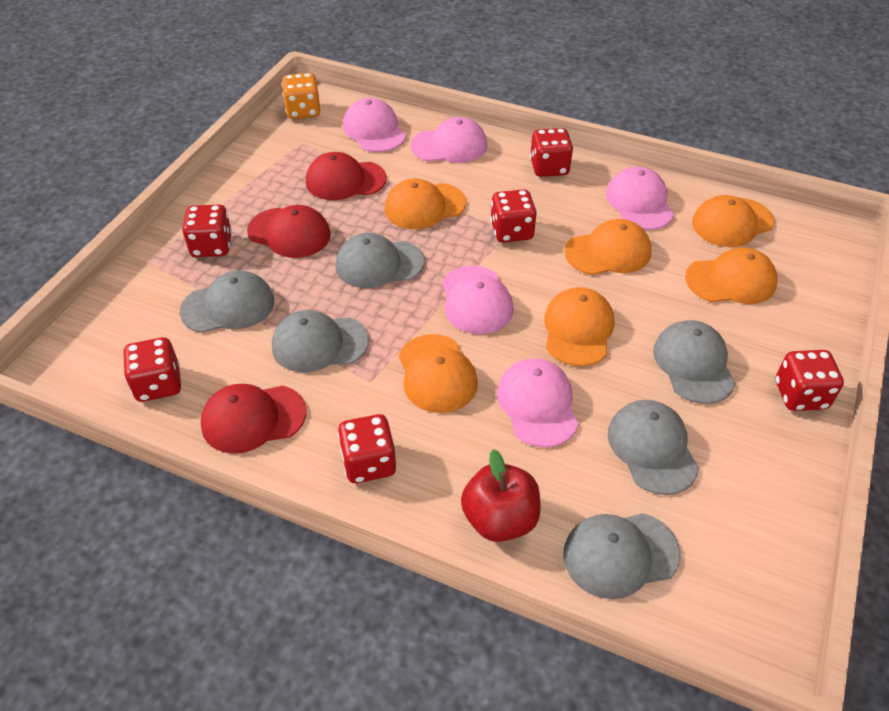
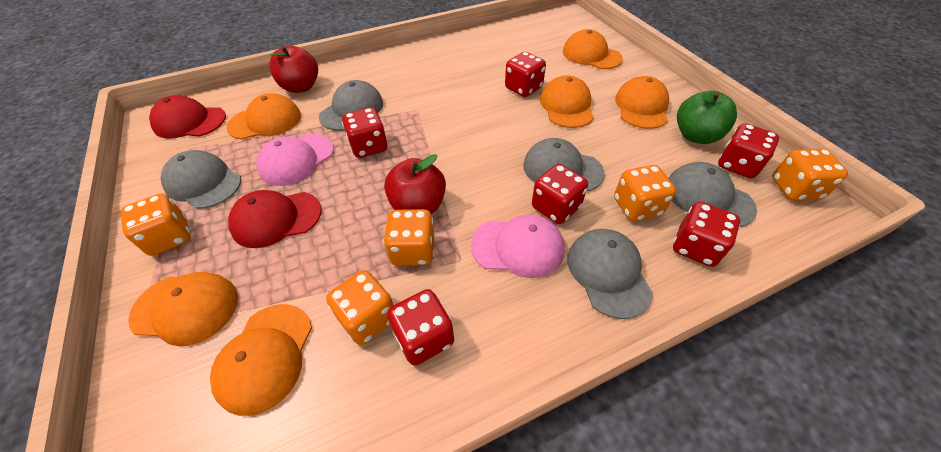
green apple: 0 -> 1
grey cap: 6 -> 5
orange dice: 1 -> 5
pink cap: 5 -> 2
red apple: 1 -> 2
red cap: 3 -> 2

